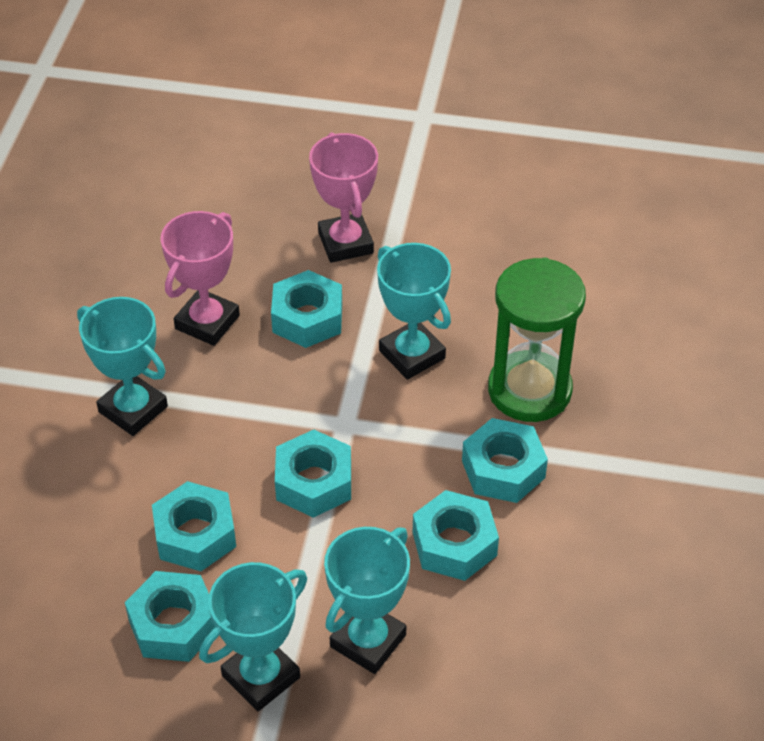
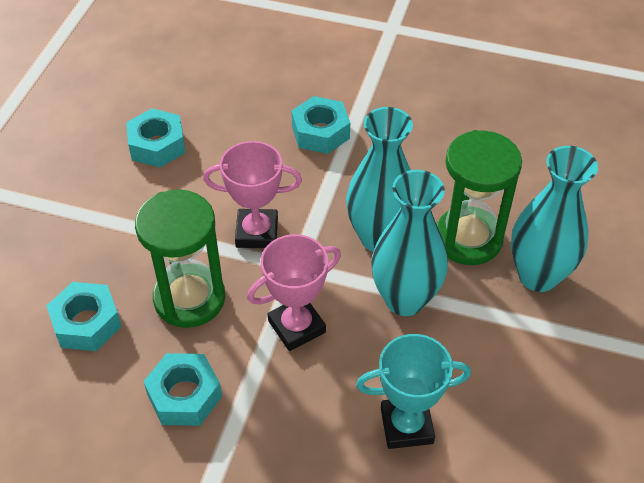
green hourglass: 1 -> 2
turquoise nut: 6 -> 4
turquoise trophy: 4 -> 1
turquoise vase: 0 -> 3

